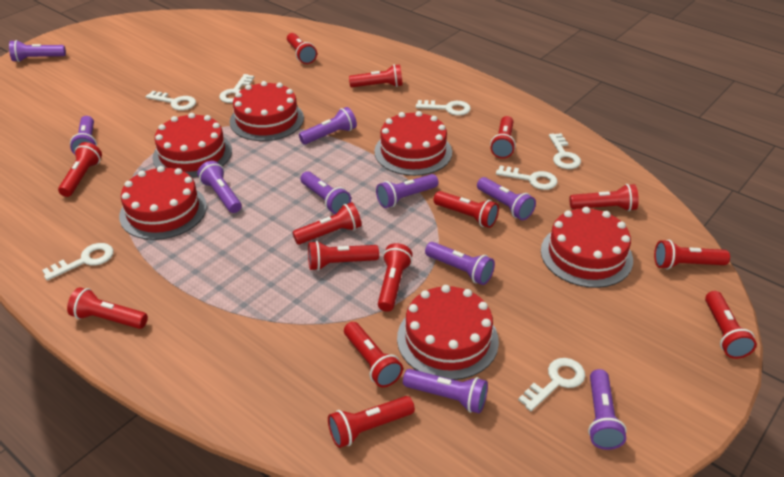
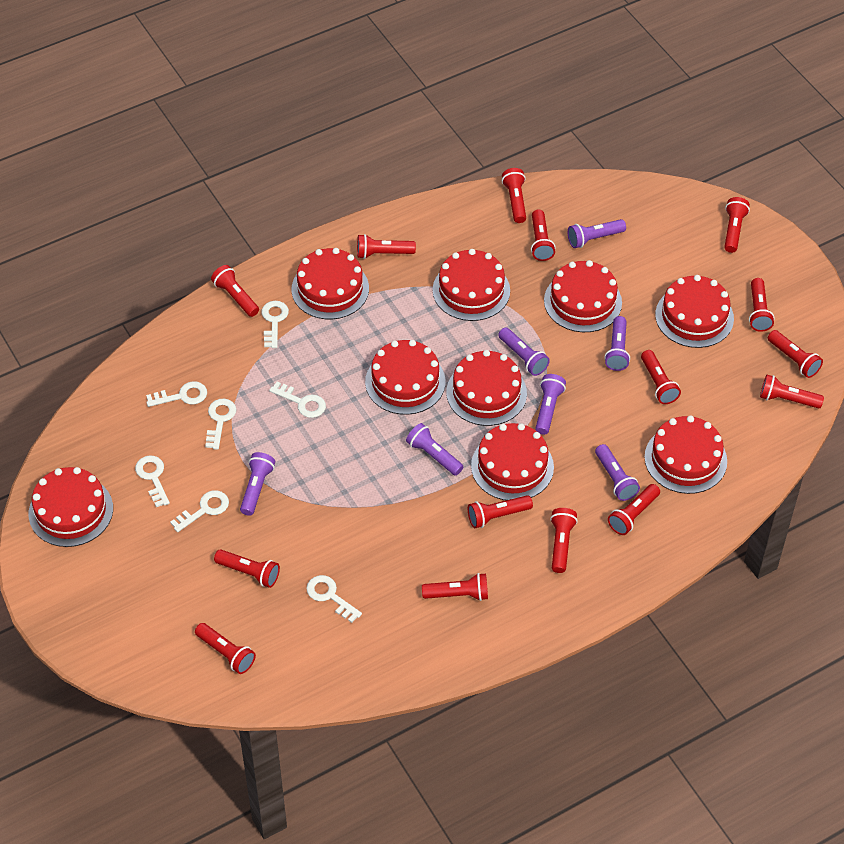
purple flashlight: 10 -> 7
red cake: 6 -> 9
red flashlight: 14 -> 15

